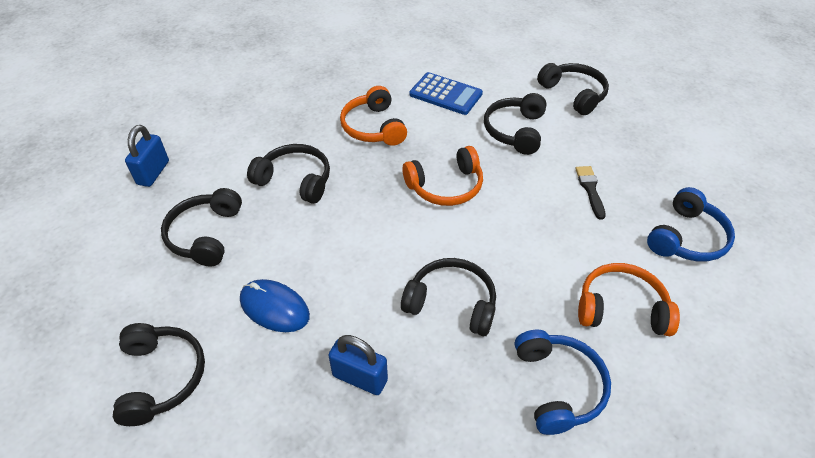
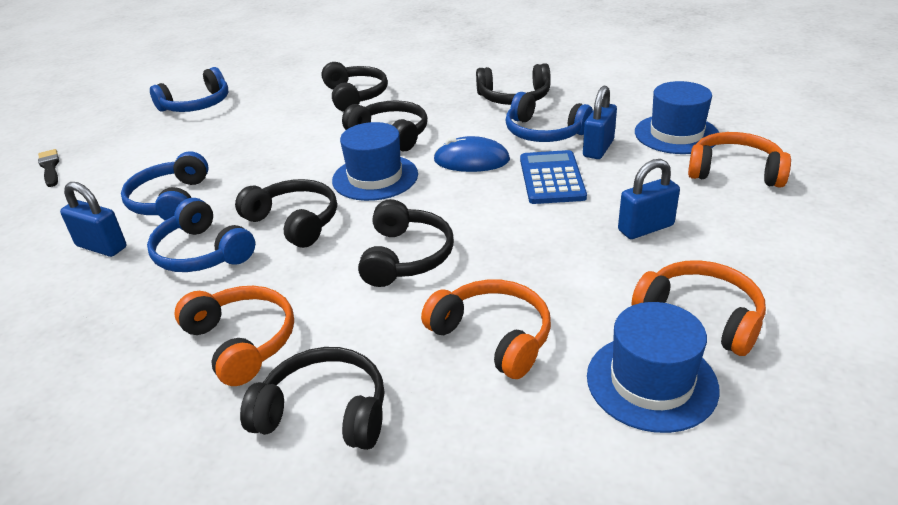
blue hat: 0 -> 3
blue headphones: 2 -> 4
blue padlock: 2 -> 3
orange headphones: 3 -> 4

